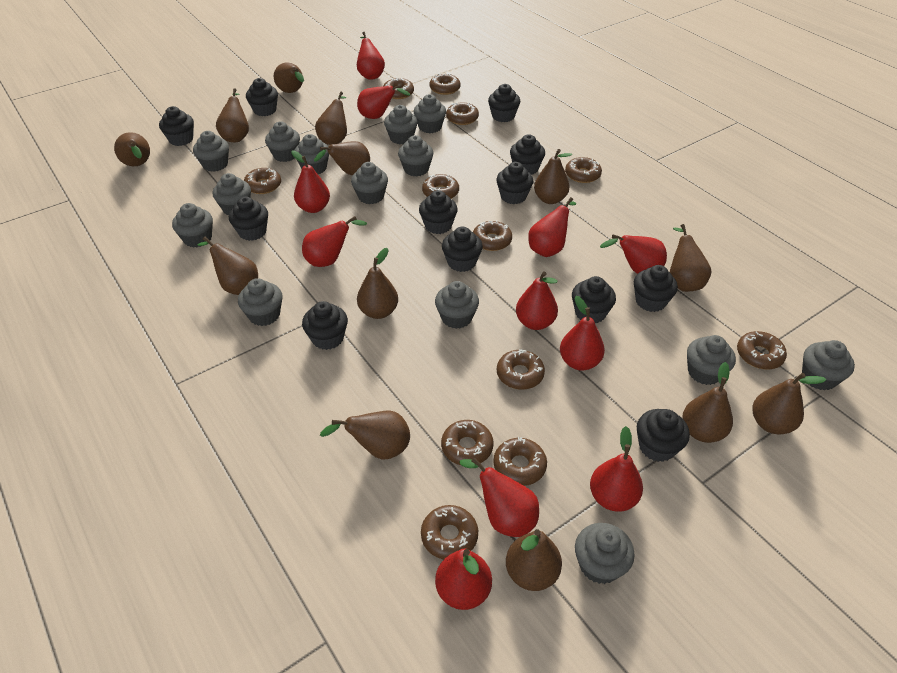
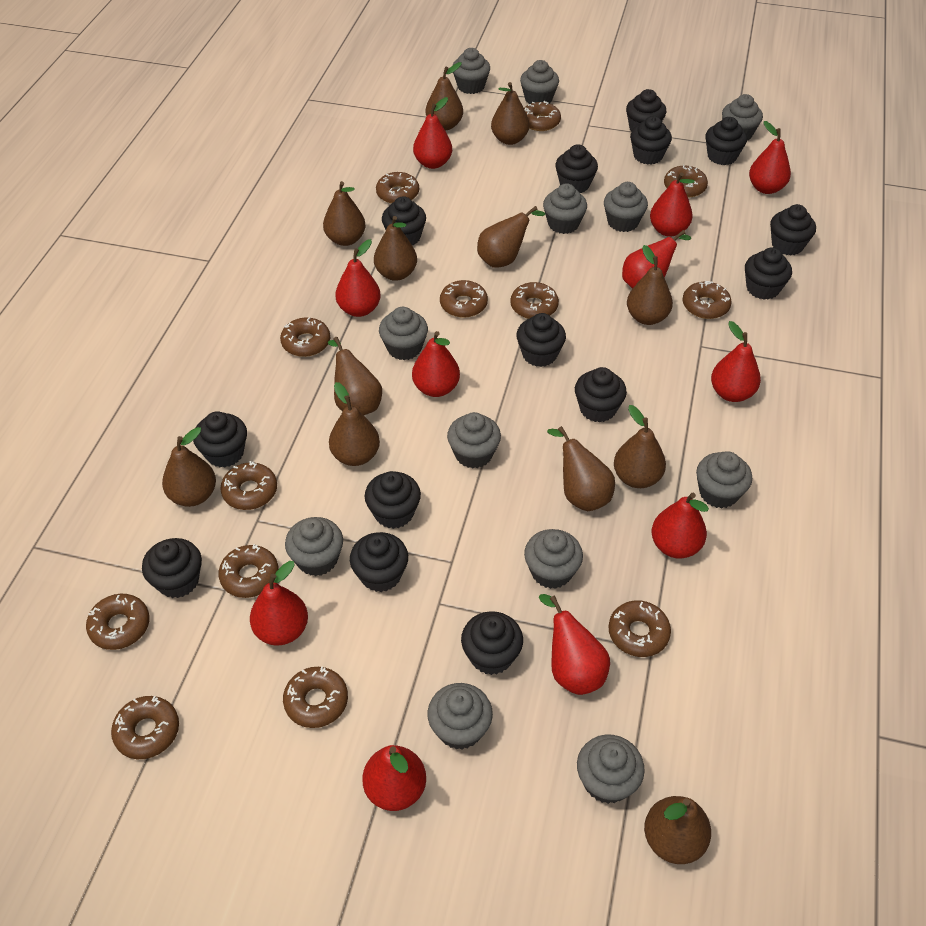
black cupcake: 12 -> 14
brown donut: 12 -> 13
brown pear: 13 -> 12
grey cupcake: 14 -> 12

